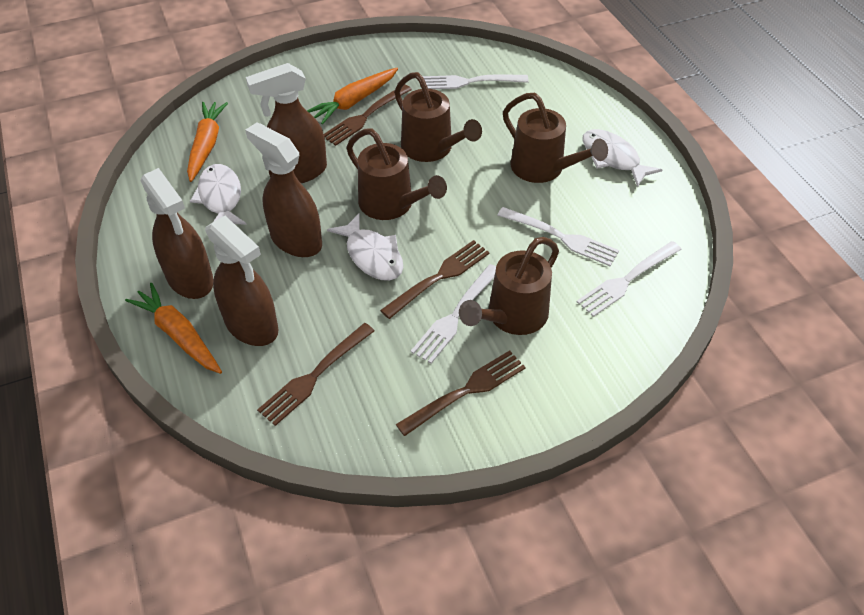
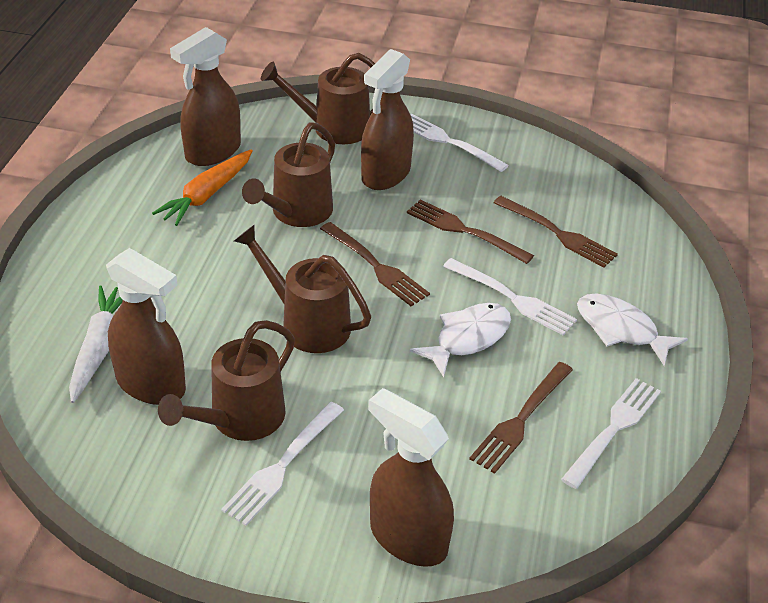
orange carrot: 3 -> 1
white carrot: 0 -> 1
white fish: 3 -> 2

